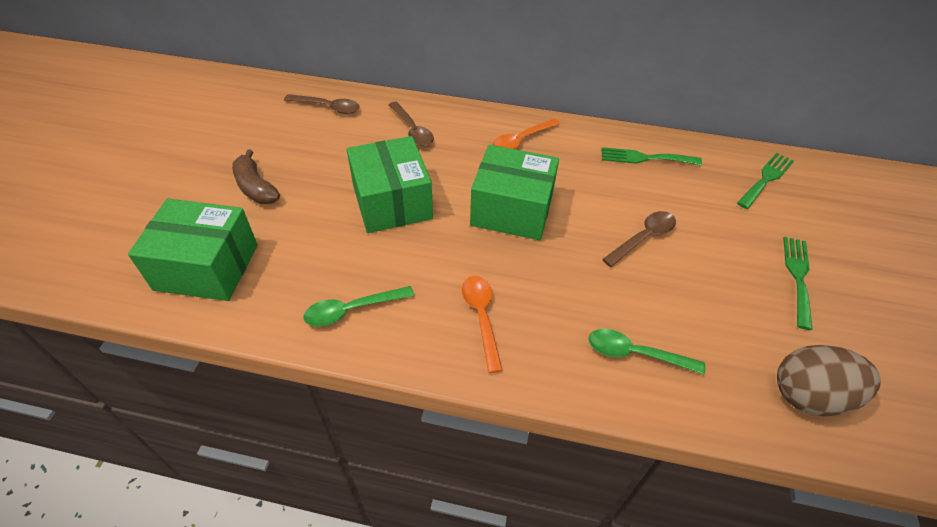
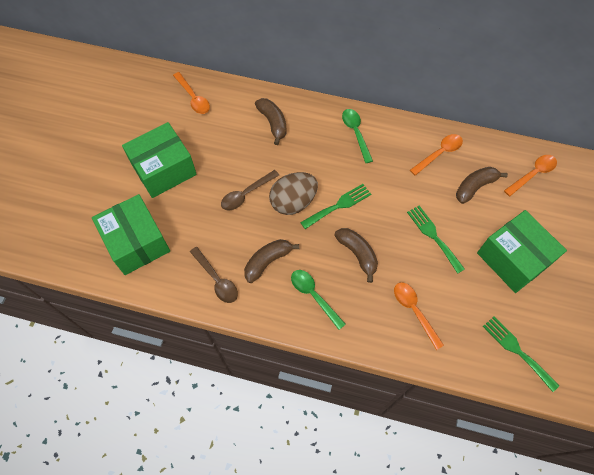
brown banana: 1 -> 4
brown spoon: 3 -> 2
orange spoon: 2 -> 4

